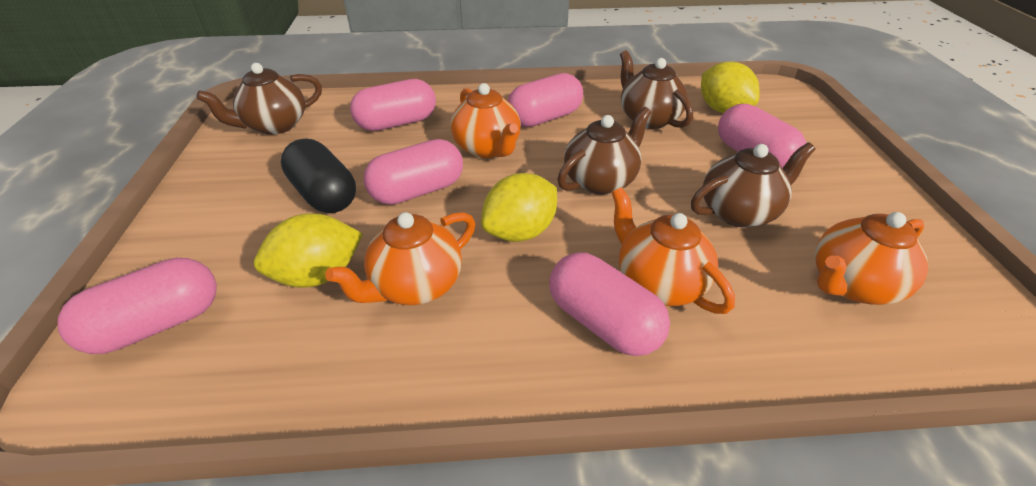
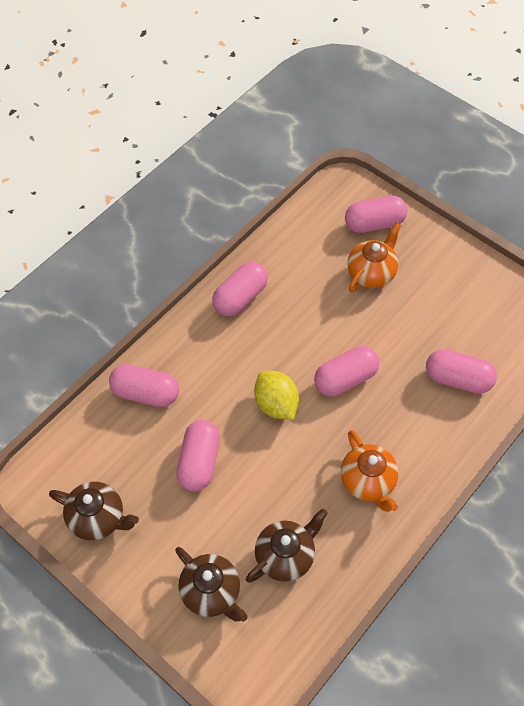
black capsule: 1 -> 0
brown teapot: 4 -> 3
orange teapot: 4 -> 2
yellow lemon: 3 -> 1

